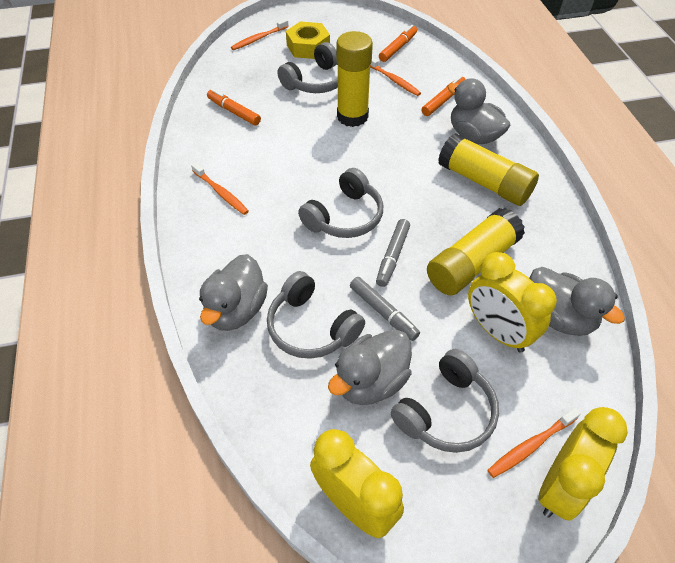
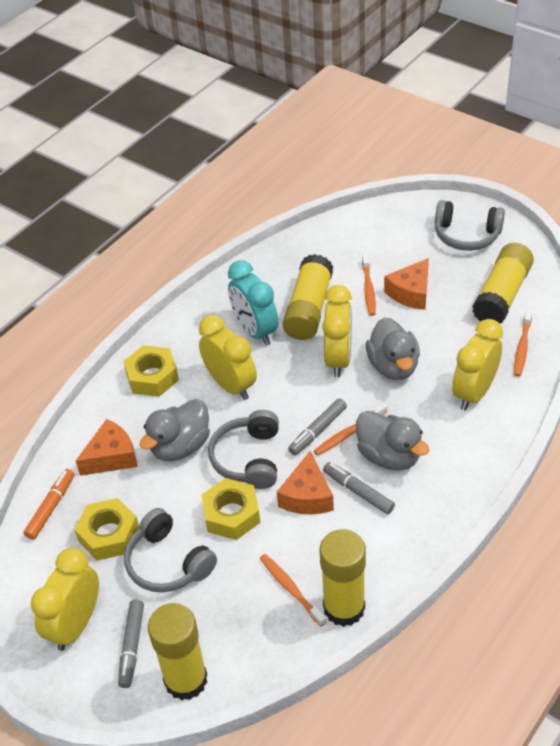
grey duck: 4 -> 3
grey headphones: 4 -> 3
grey marker: 2 -> 3
orange cheese: 0 -> 3
orange marker: 3 -> 1
turquoise clock: 0 -> 1
yellow clock: 3 -> 4
yellow glue stick: 3 -> 4
yellow nut: 1 -> 3

